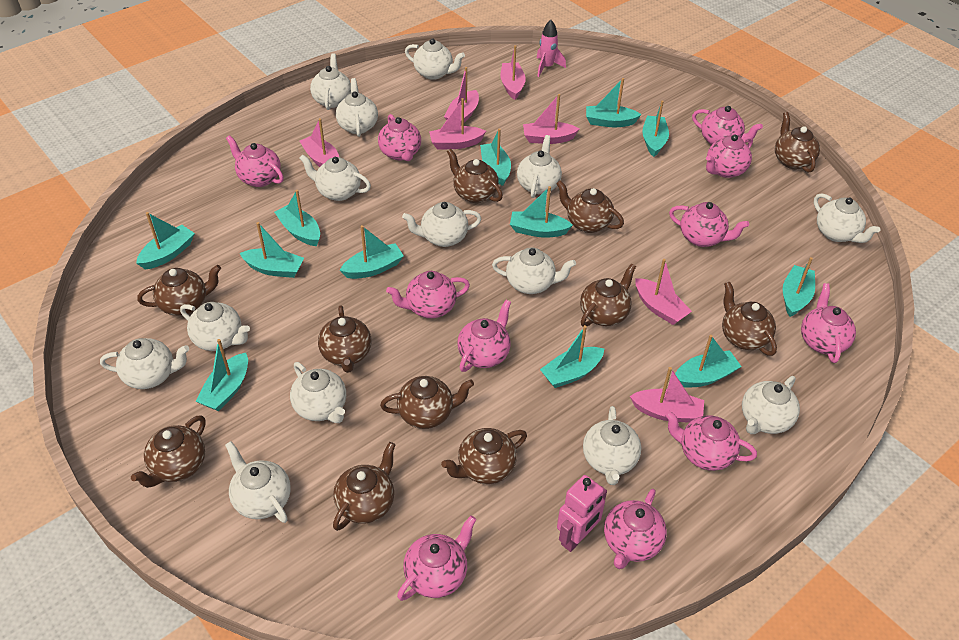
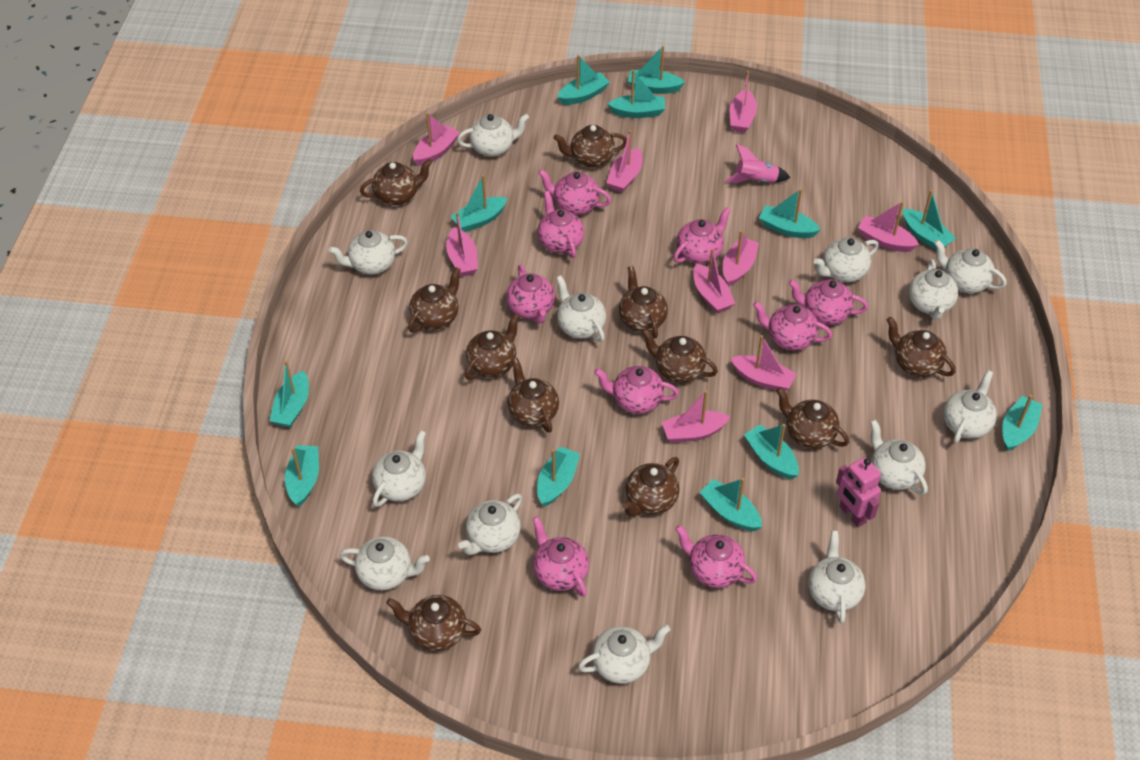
pink boat: 7 -> 9
pink teapot: 11 -> 9
white teapot: 14 -> 13

